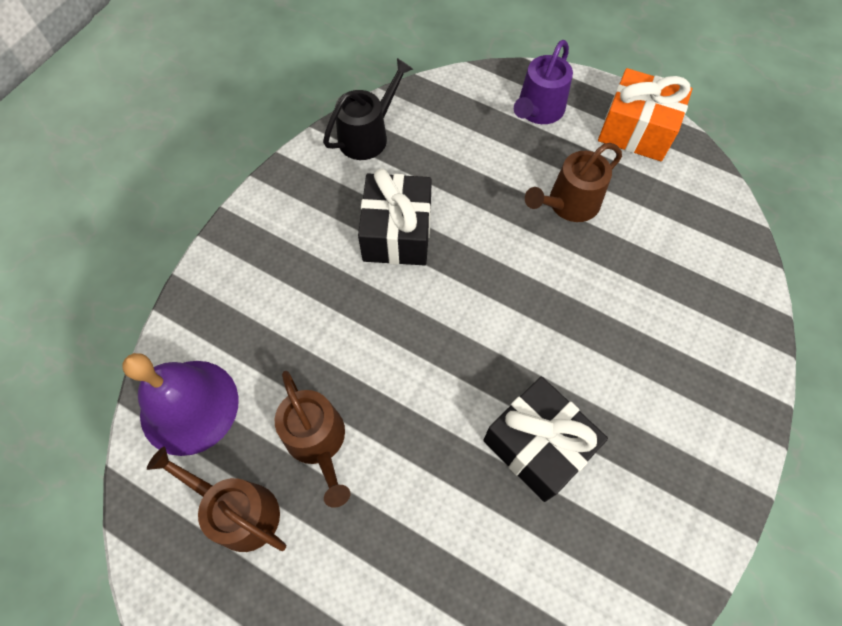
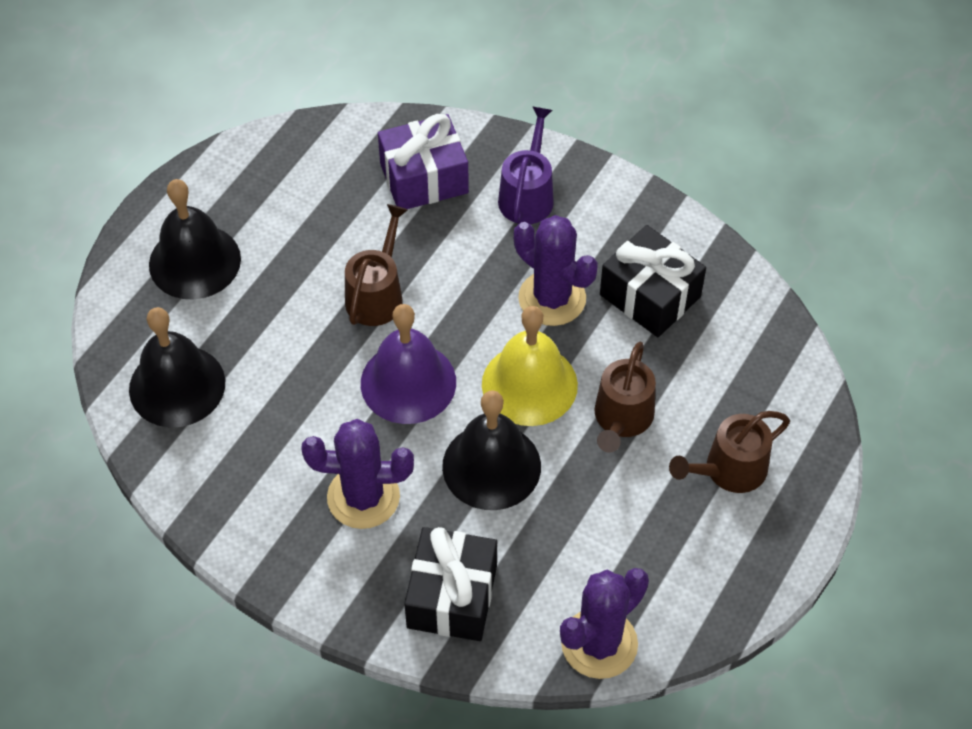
black bell: 0 -> 3
black watering can: 1 -> 0
orange gift: 1 -> 0
purple cactus: 0 -> 3
purple gift: 0 -> 1
yellow bell: 0 -> 1

